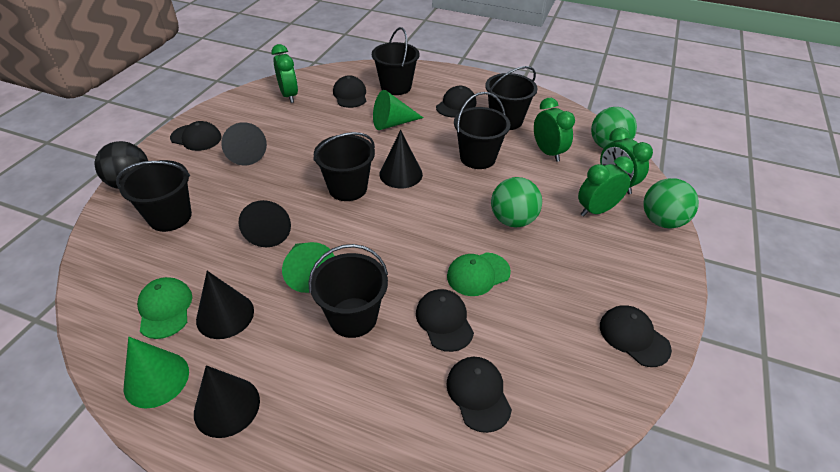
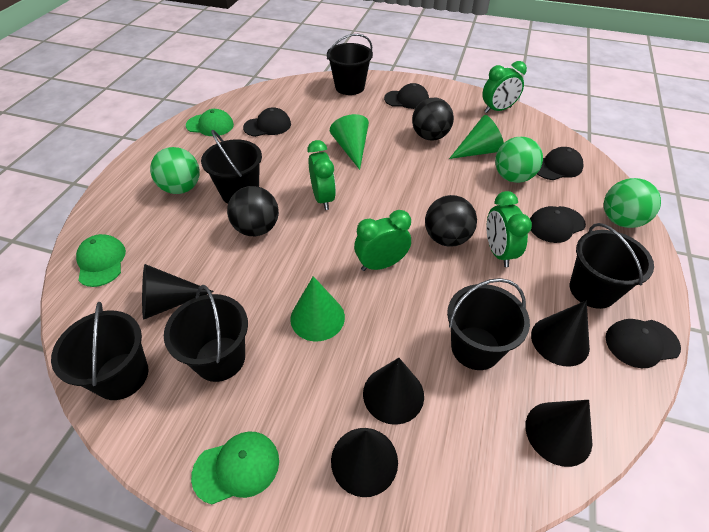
black ball: 1 -> 3
black cap: 6 -> 5
green cap: 2 -> 3

